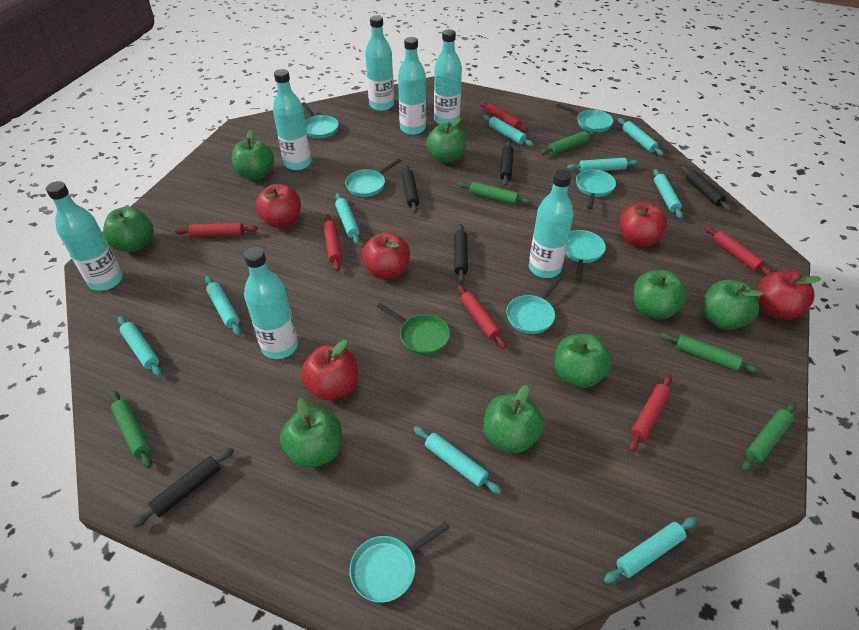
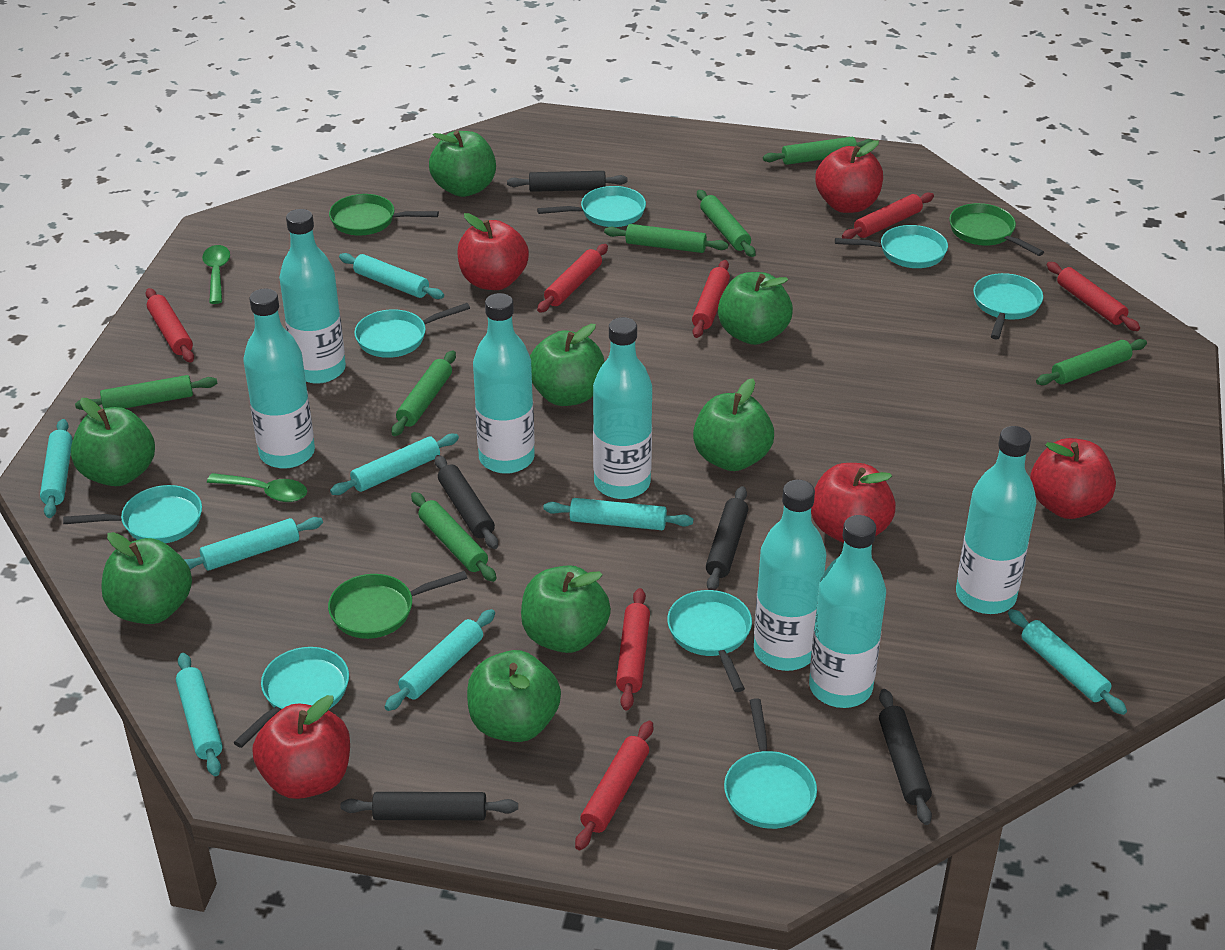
green pan: 1 -> 3
green rolling pin: 5 -> 7
green spoon: 0 -> 2
red rolling pin: 6 -> 7
turquoise pan: 7 -> 8
turquoise rolling pin: 9 -> 8

